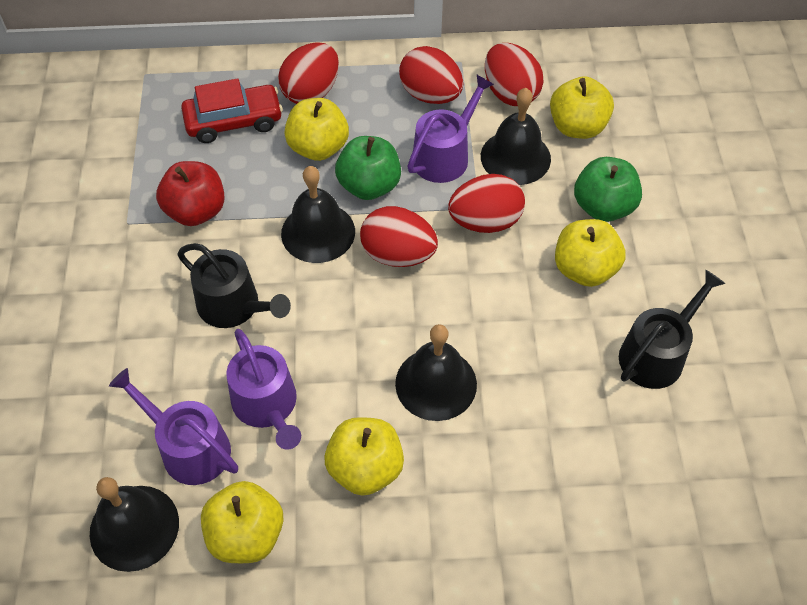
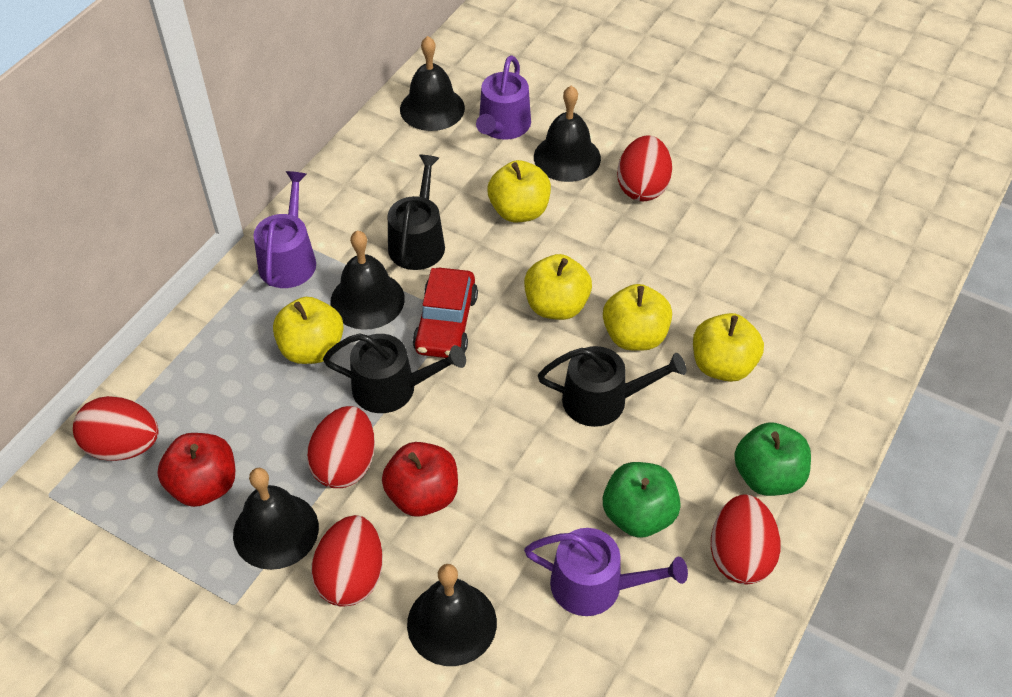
black bell: 4 -> 5
black watering can: 2 -> 3
red apple: 1 -> 2

